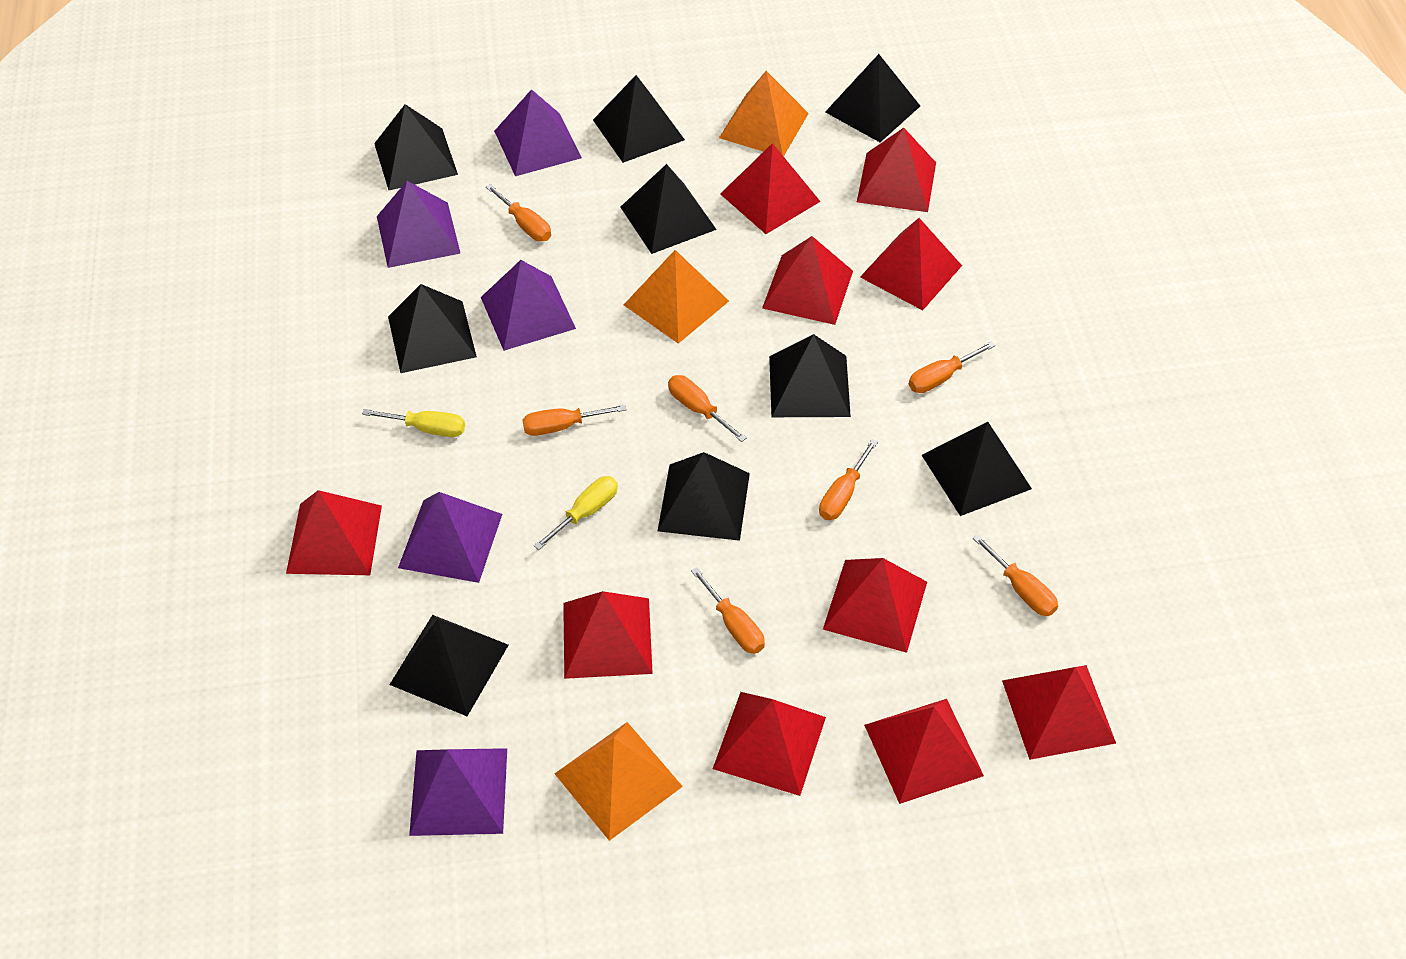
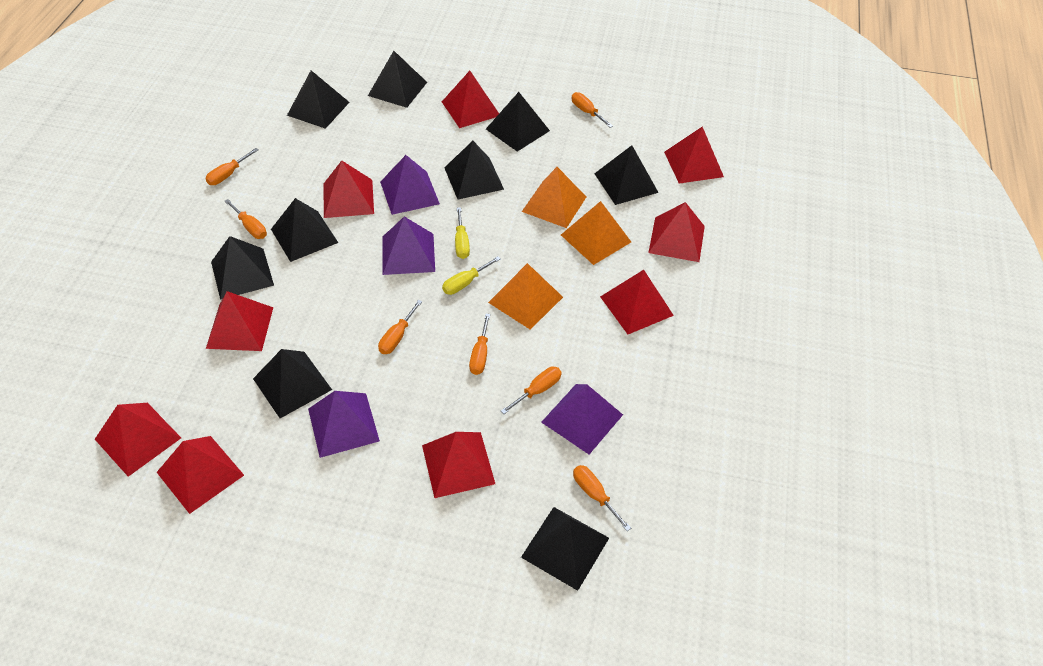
purple pyramid: 5 -> 4
red pyramid: 10 -> 9

